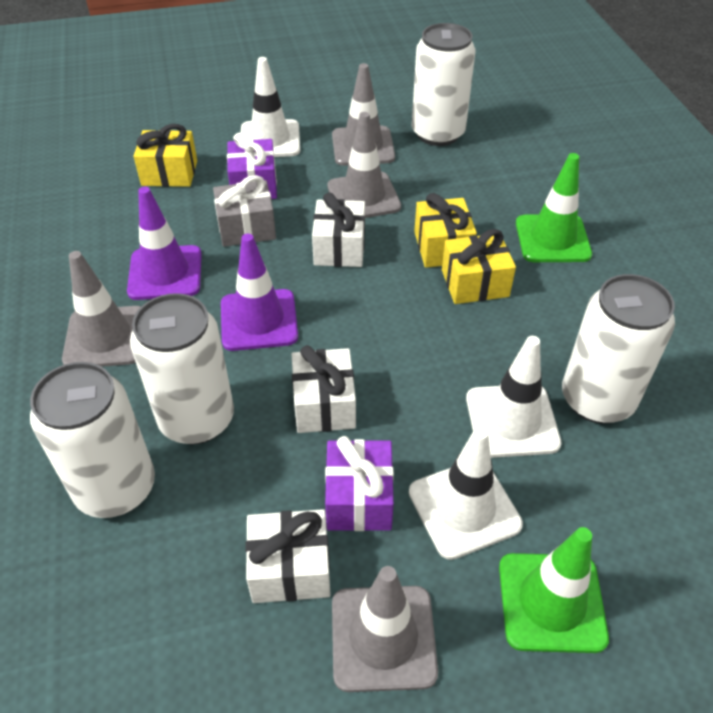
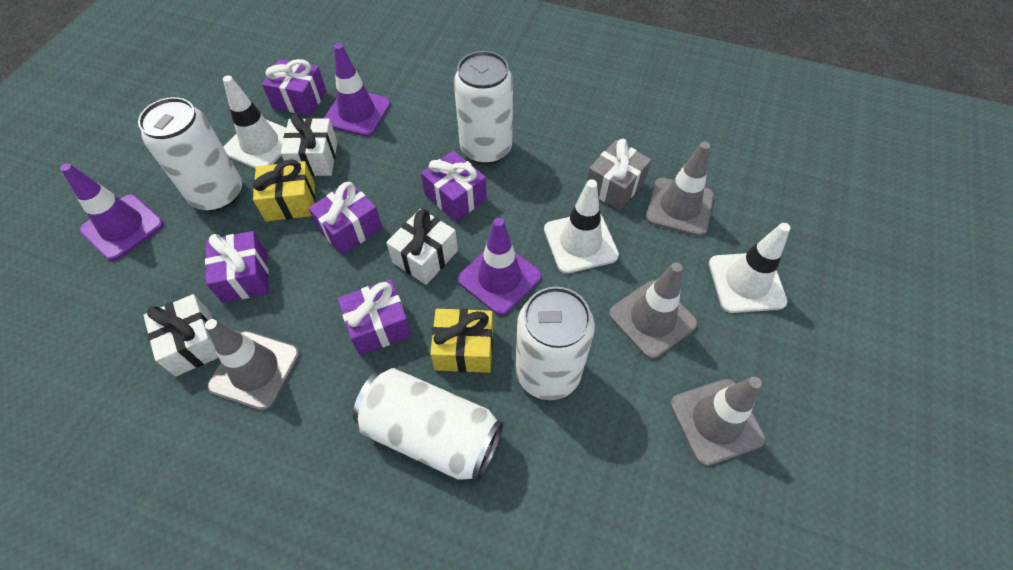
green traffic cone: 2 -> 0
purple gift: 2 -> 5
purple traffic cone: 2 -> 3
yellow gift: 3 -> 2

